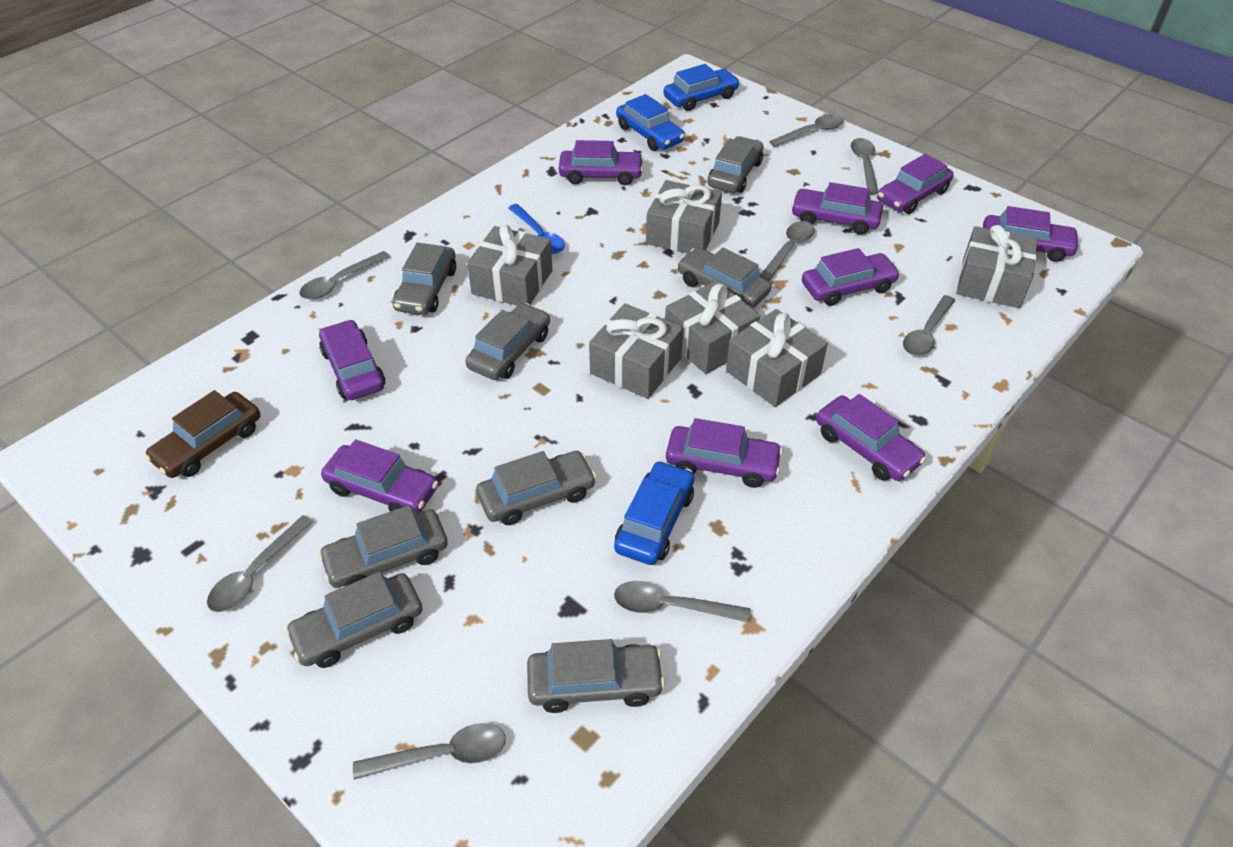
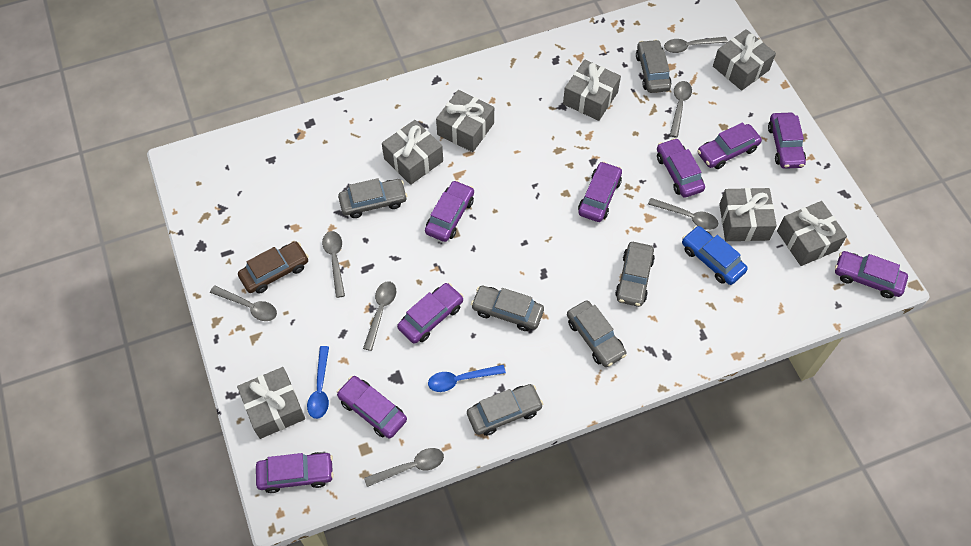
blue car: 3 -> 1
blue spoon: 1 -> 2
grey car: 8 -> 6
grey gift: 6 -> 7
grey spoon: 8 -> 7

